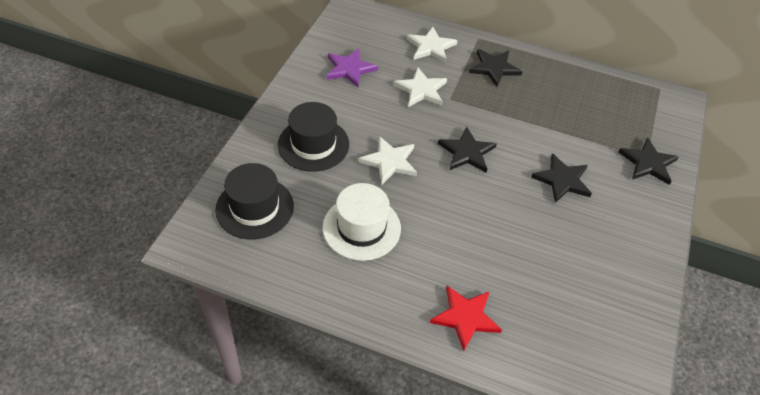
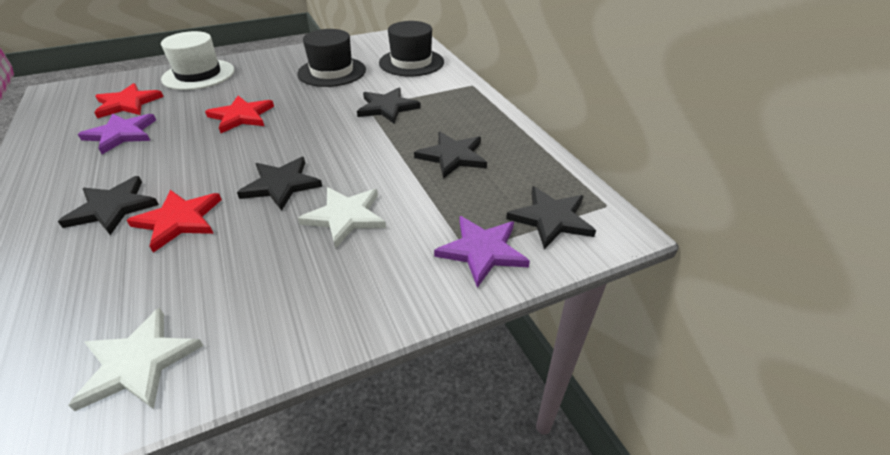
black star: 4 -> 5
purple star: 1 -> 2
red star: 1 -> 3
white star: 3 -> 2

